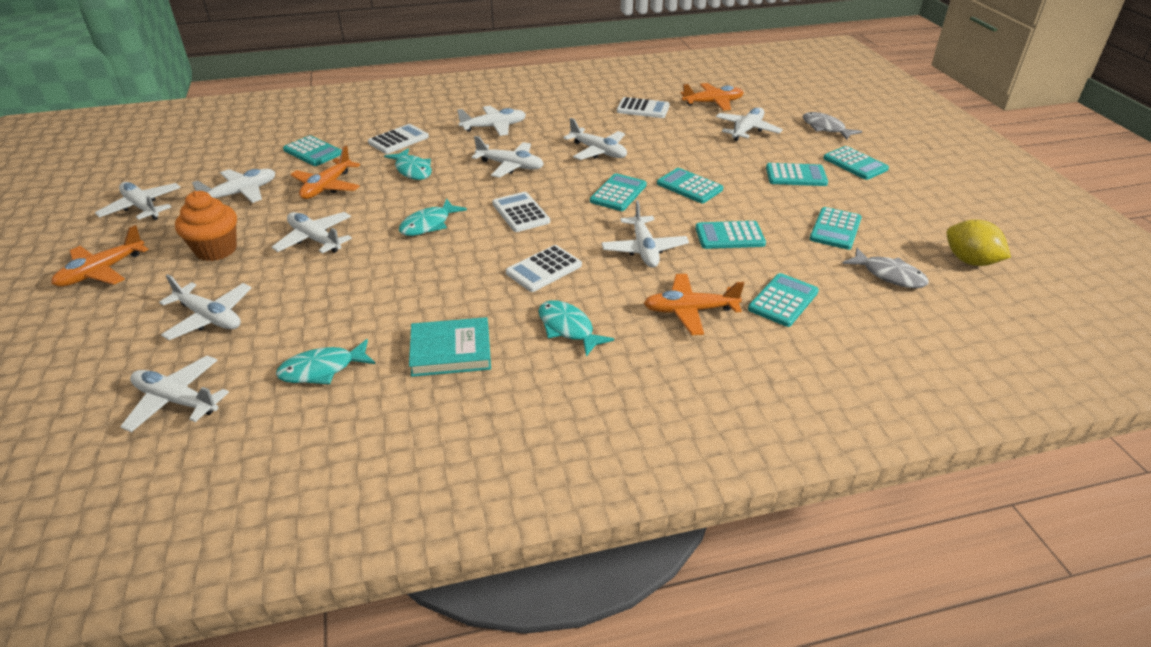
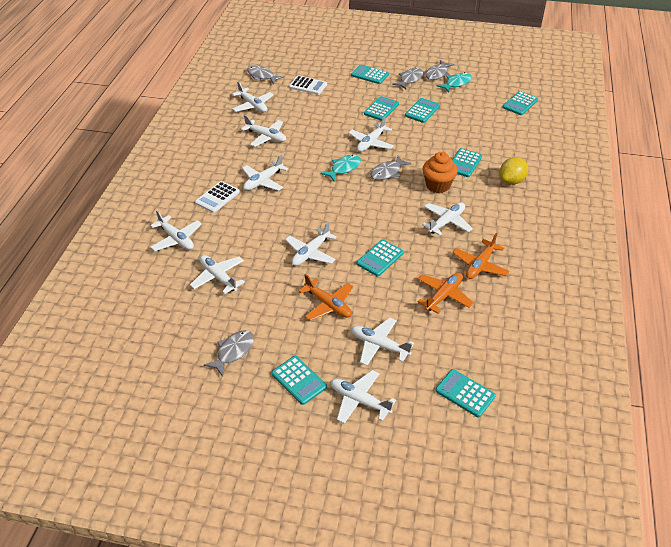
grey fish: 2 -> 5
orange plane: 4 -> 3
turquoise book: 1 -> 0
turquoise fish: 4 -> 2
white calculator: 4 -> 2

